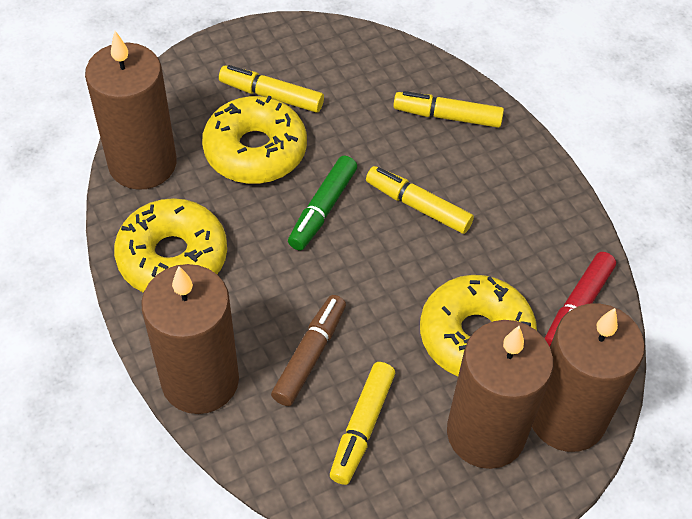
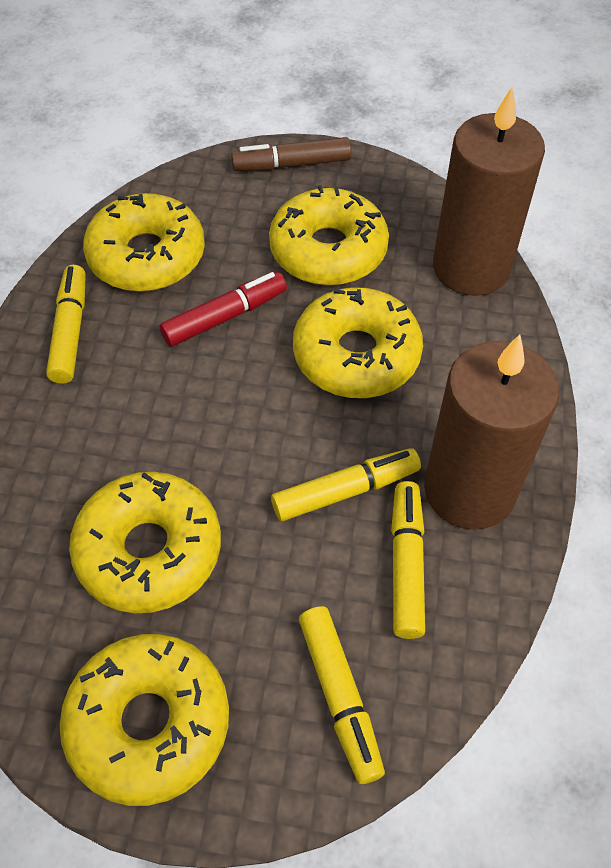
brown candle: 4 -> 2
green marker: 1 -> 0
yellow donut: 3 -> 5

